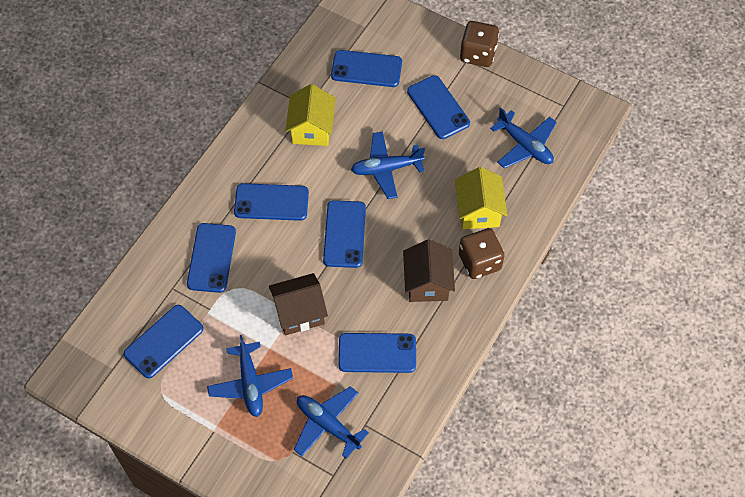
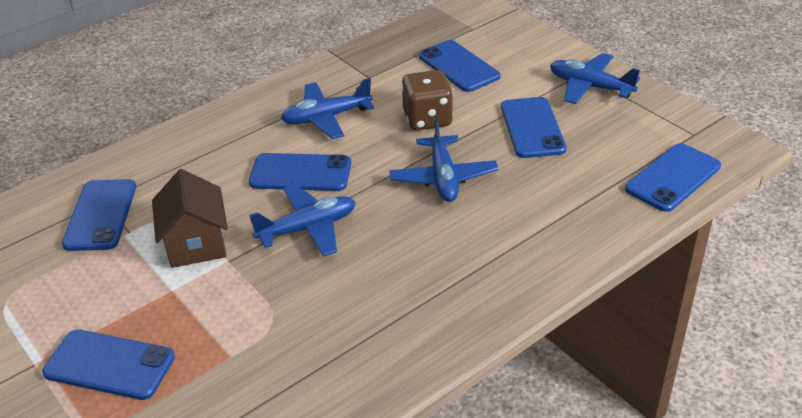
blue phone: 7 -> 6
brown dice: 2 -> 1
brown house: 2 -> 1
yellow house: 2 -> 0

